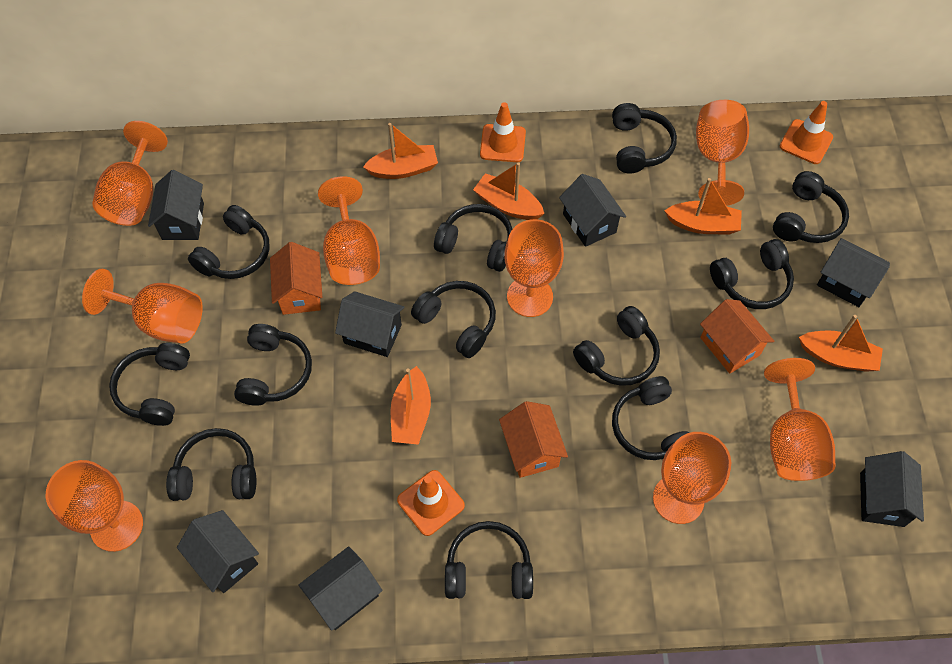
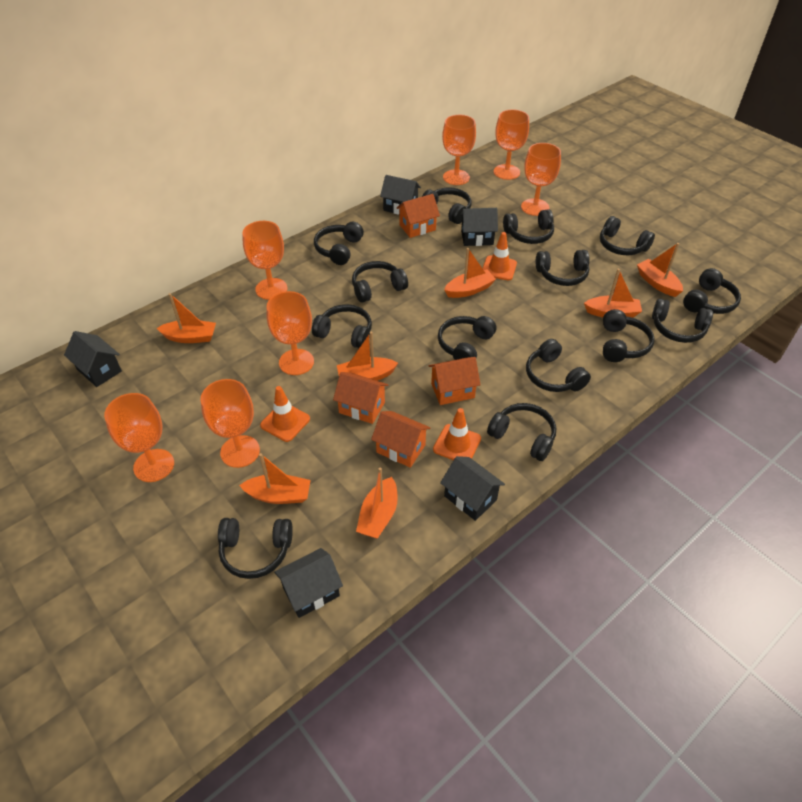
black headphones: 12 -> 14
black house: 7 -> 5
orange boat: 5 -> 7
orange goblet: 8 -> 7
orange house: 3 -> 4

